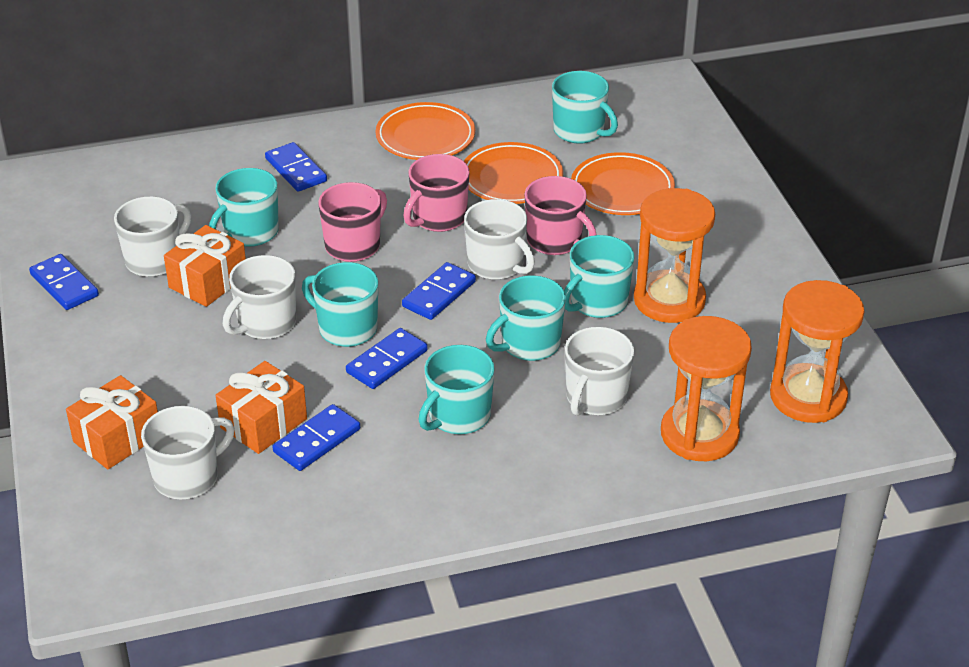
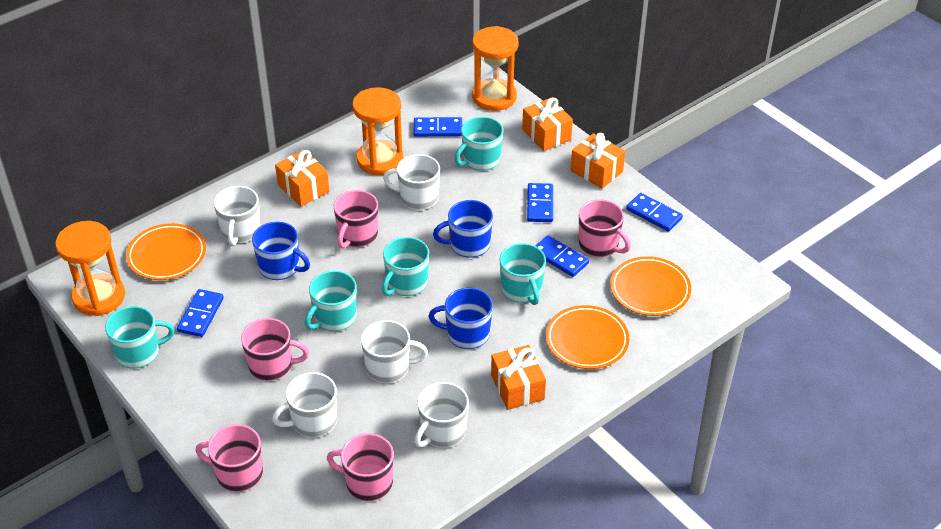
blue mug: 0 -> 3
orange gift: 3 -> 4
pink mug: 3 -> 5
turquoise mug: 6 -> 5

